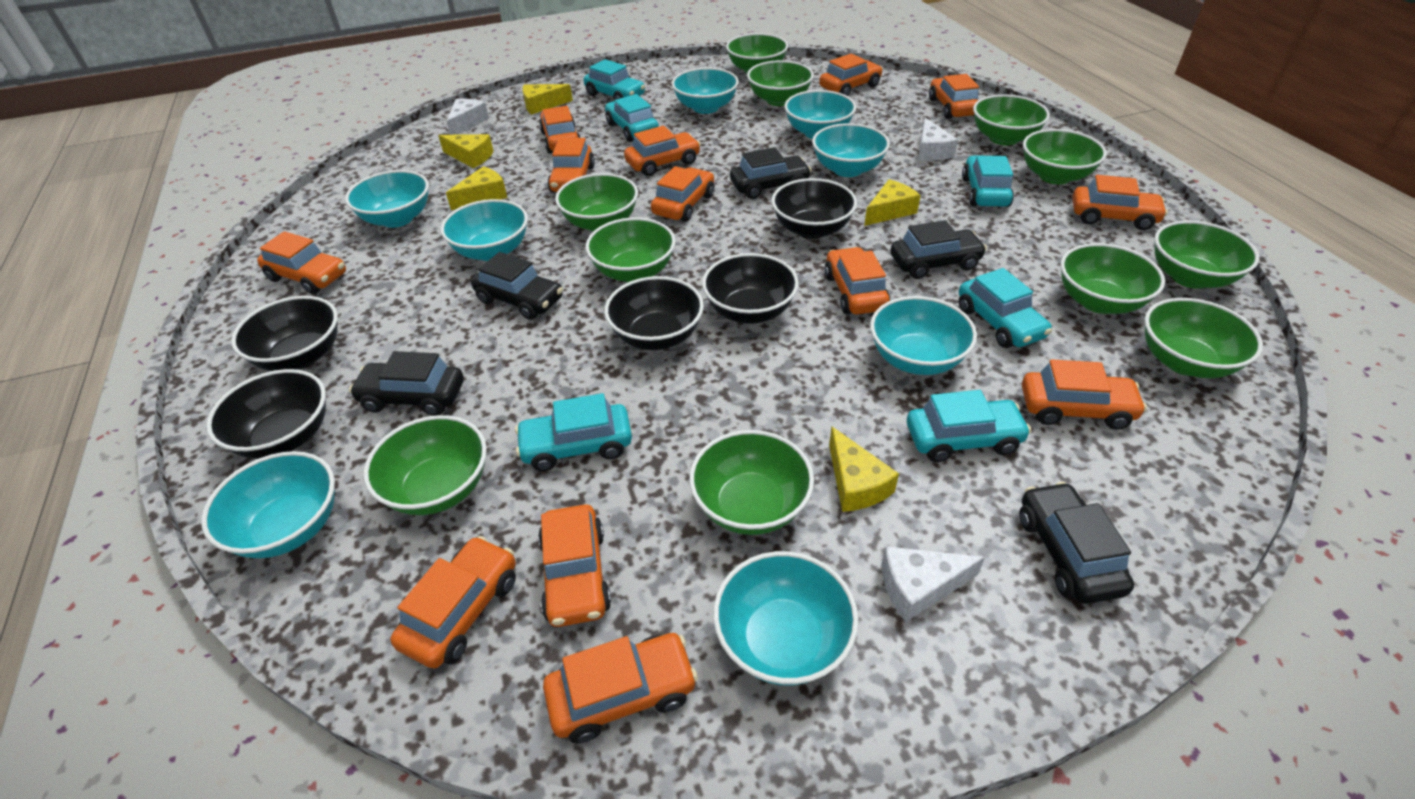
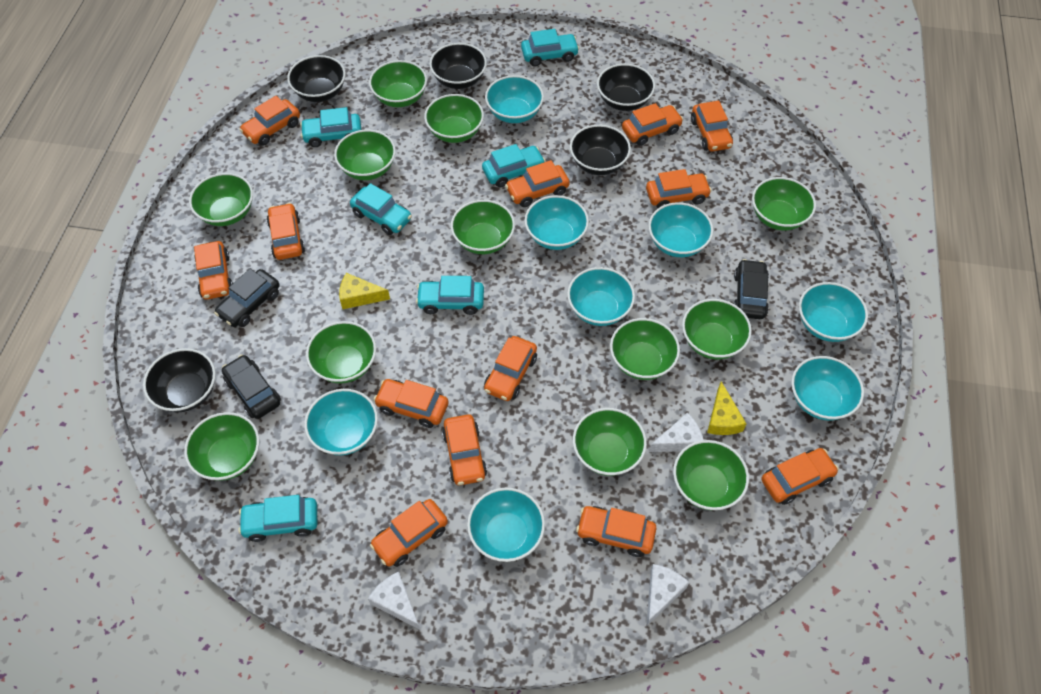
black car: 5 -> 3
green bowl: 11 -> 12
yellow cheese: 5 -> 2

